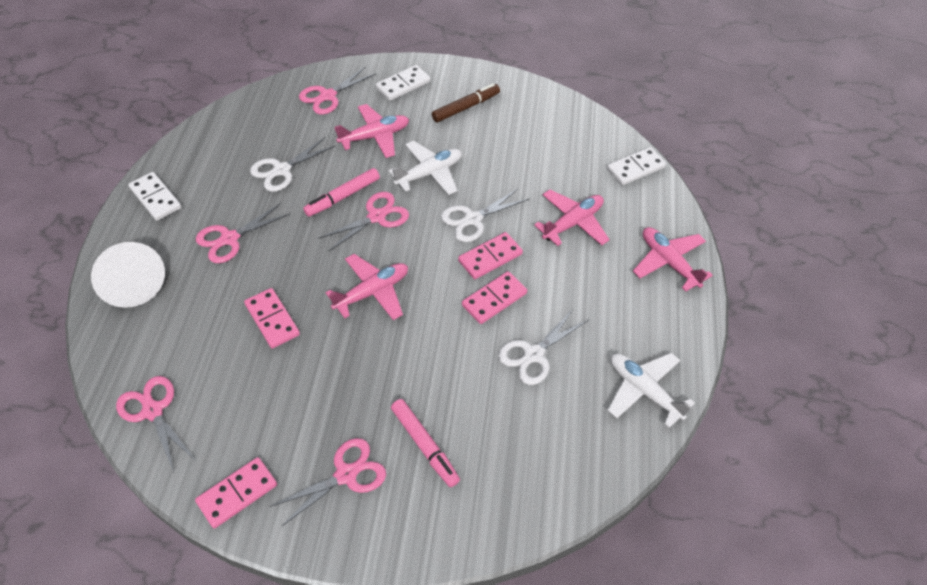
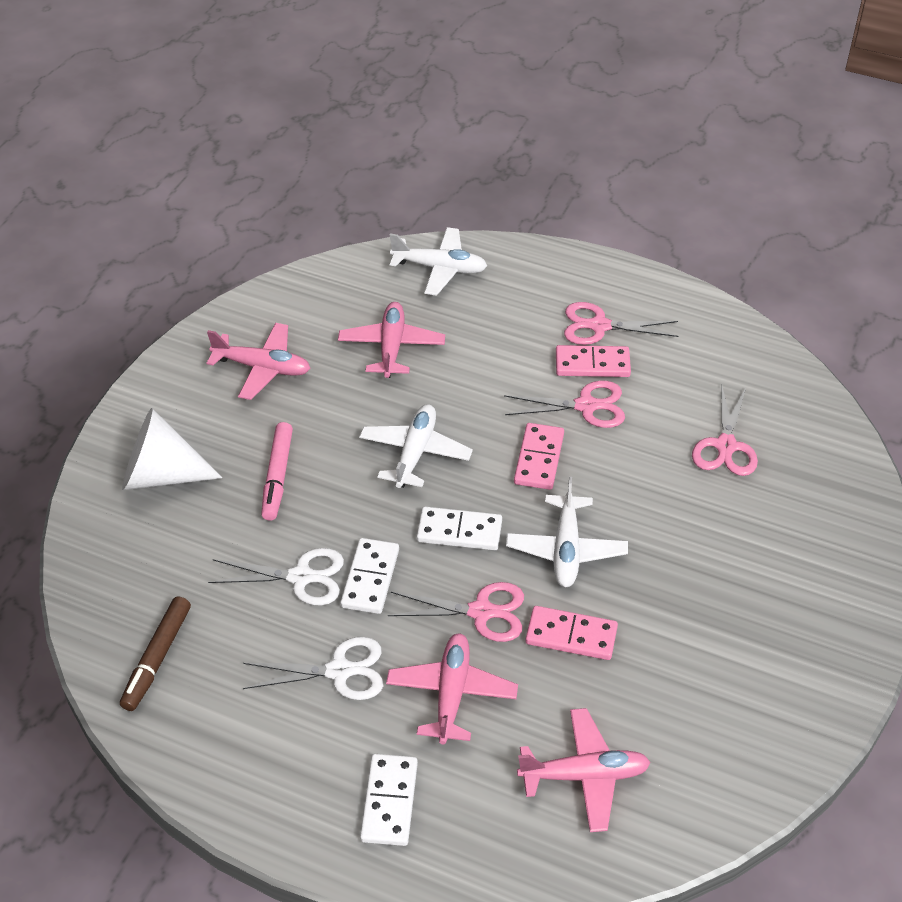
pink domino: 4 -> 3
pink marker: 2 -> 1
pink scissors: 5 -> 4
white plane: 2 -> 3
white scissors: 3 -> 2

